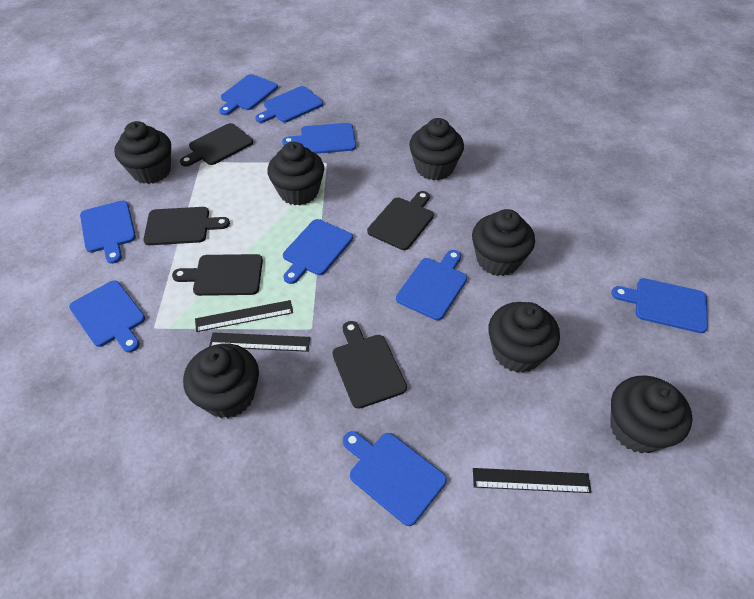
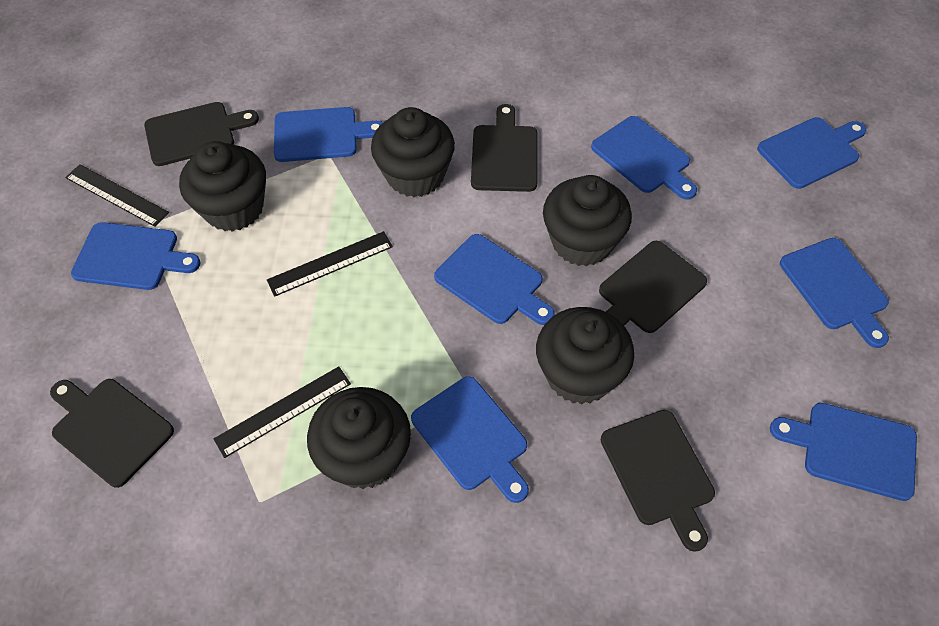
black cupcake: 7 -> 5
blue cutting board: 9 -> 8

